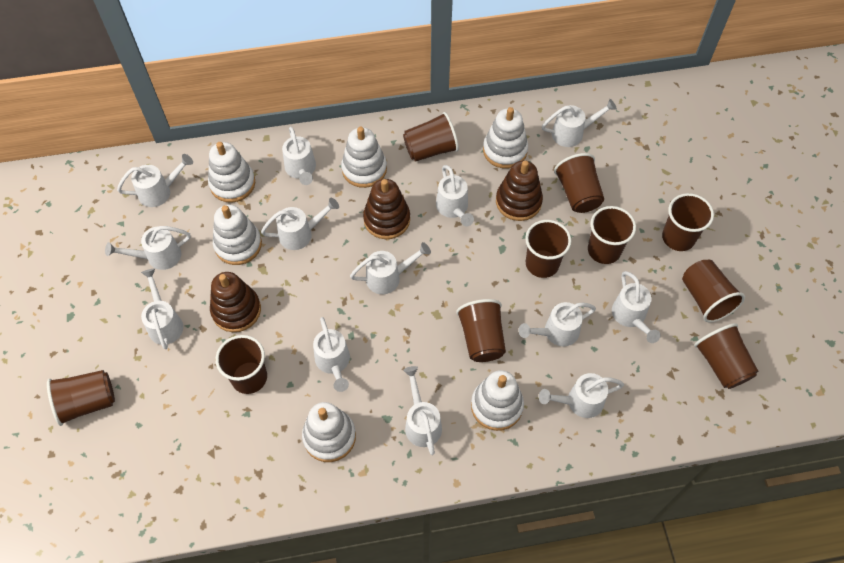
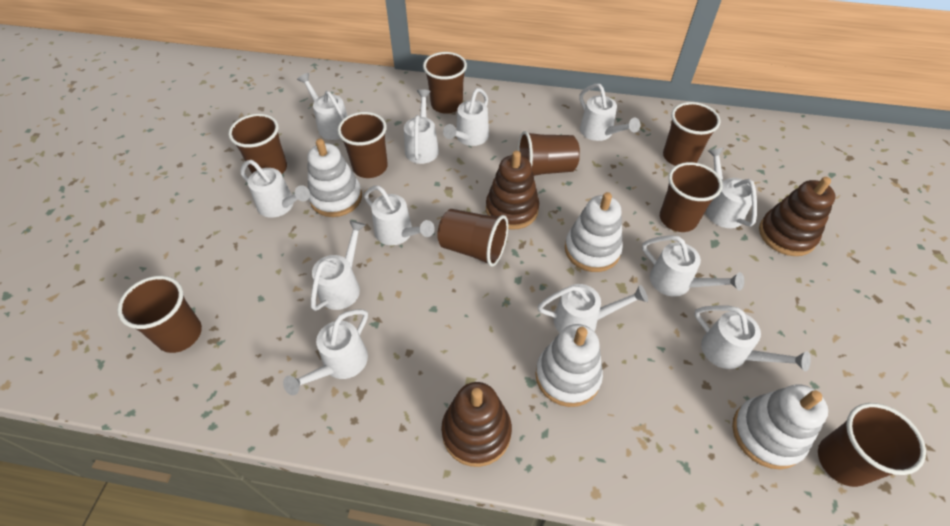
brown cup: 10 -> 9
white stacking toy: 6 -> 4
white watering can: 13 -> 12

